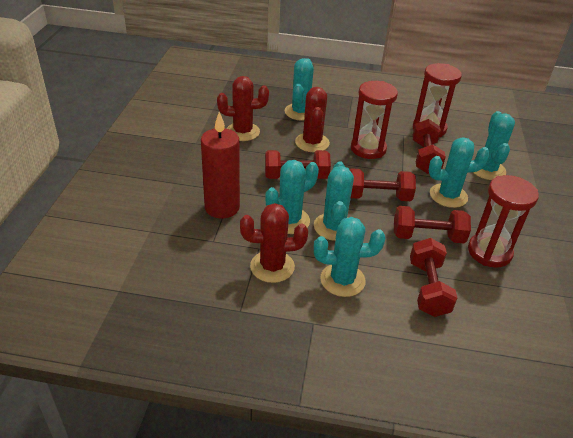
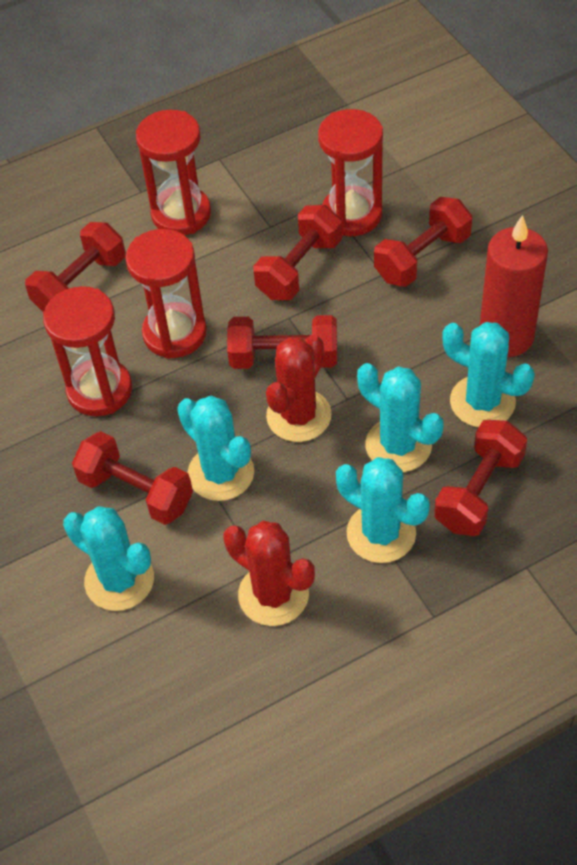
red cactus: 3 -> 2
red dumbbell: 5 -> 6
red hourglass: 3 -> 4
turquoise cactus: 6 -> 5

